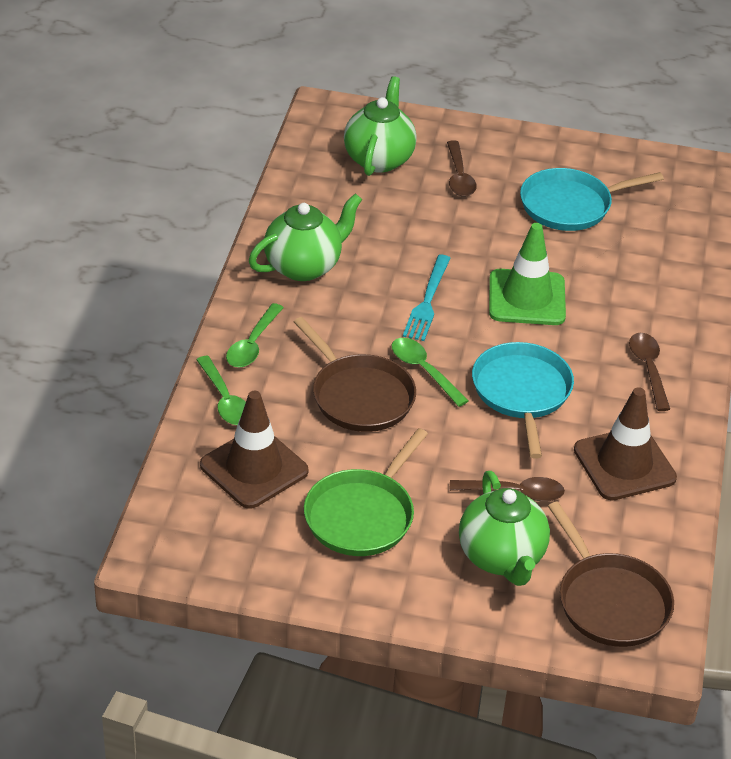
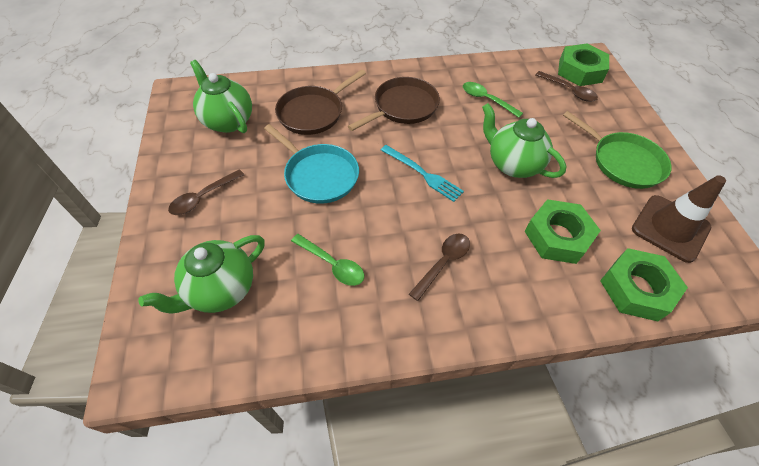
brown traffic cone: 2 -> 1
green nut: 0 -> 3
green spoon: 3 -> 2
green traffic cone: 1 -> 0
turquoise pan: 2 -> 1

